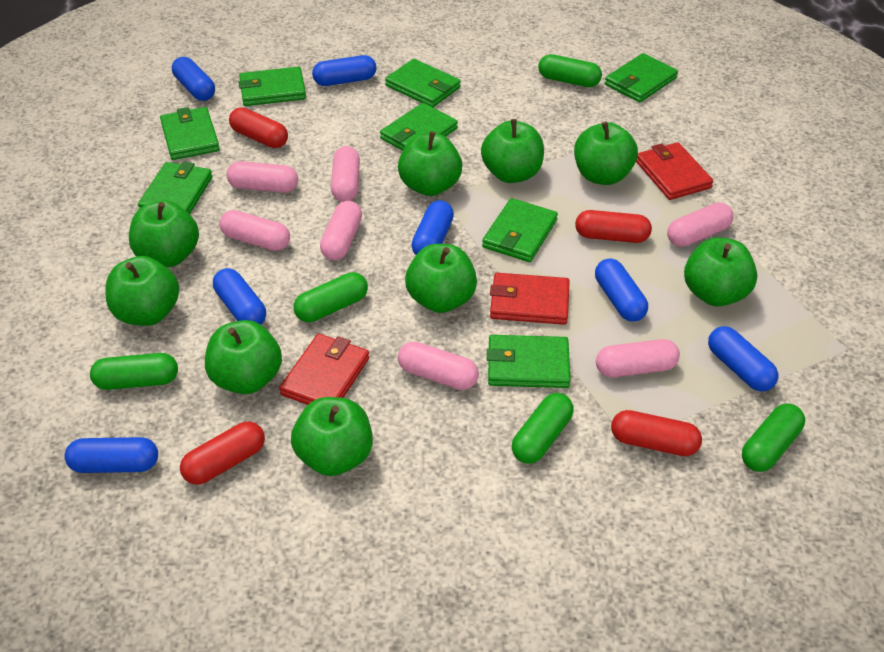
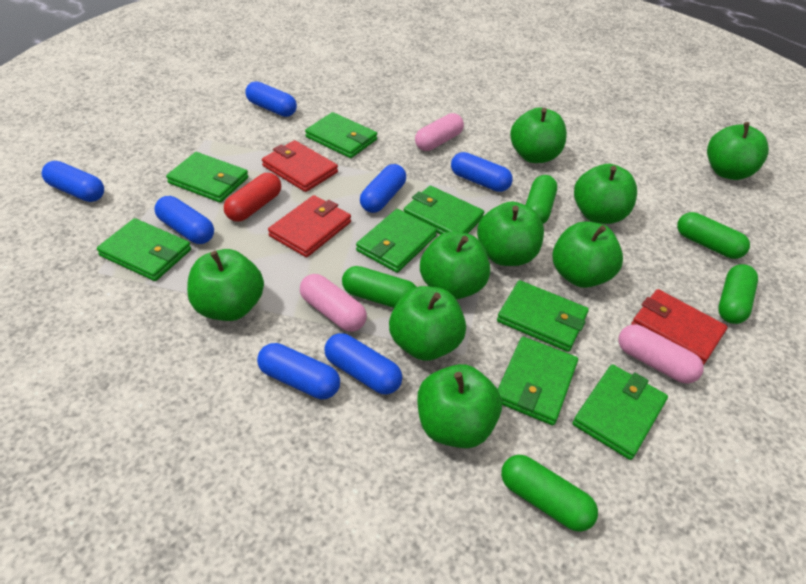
pink capsule: 7 -> 3
red capsule: 4 -> 1

